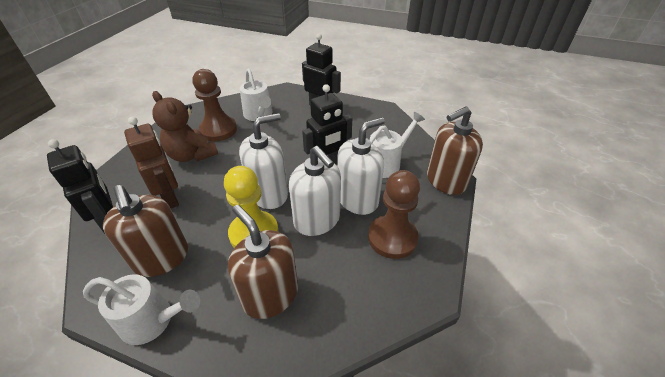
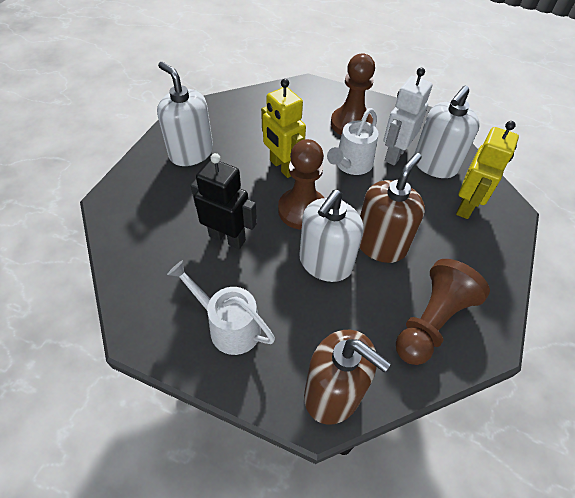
black robot: 3 -> 1
brown pawn: 2 -> 3
brown robot: 1 -> 0
brown soap dispenser: 3 -> 2
brown teddy bear: 1 -> 0
white robot: 0 -> 1
white watering can: 3 -> 2
yellow pawn: 1 -> 0
yellow robot: 0 -> 2

